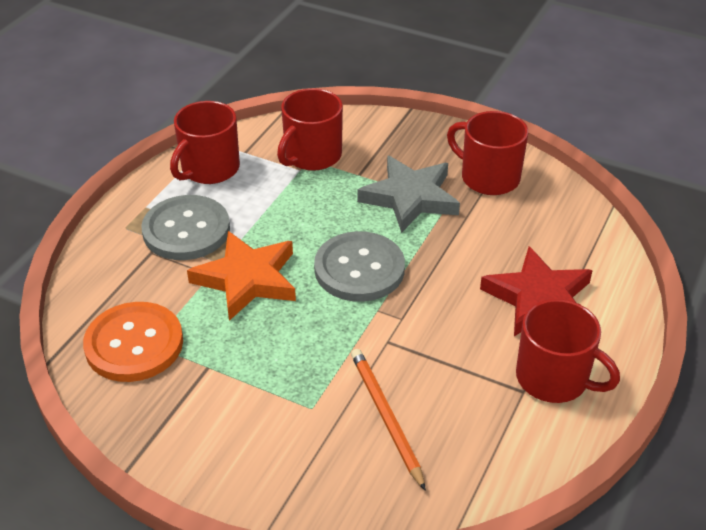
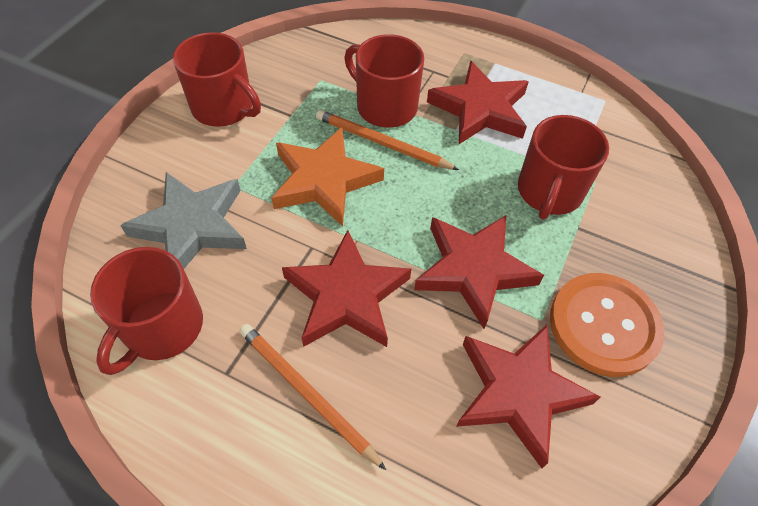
grey button: 2 -> 0
orange pencil: 1 -> 2
red star: 1 -> 4

